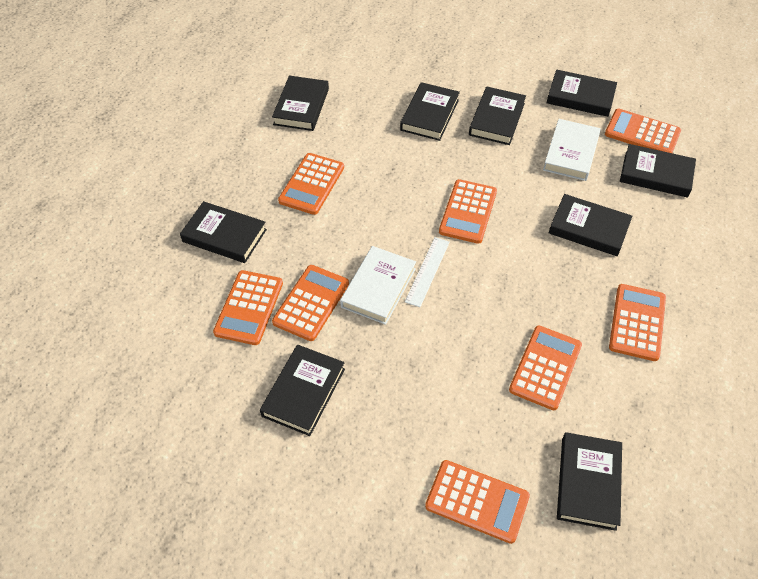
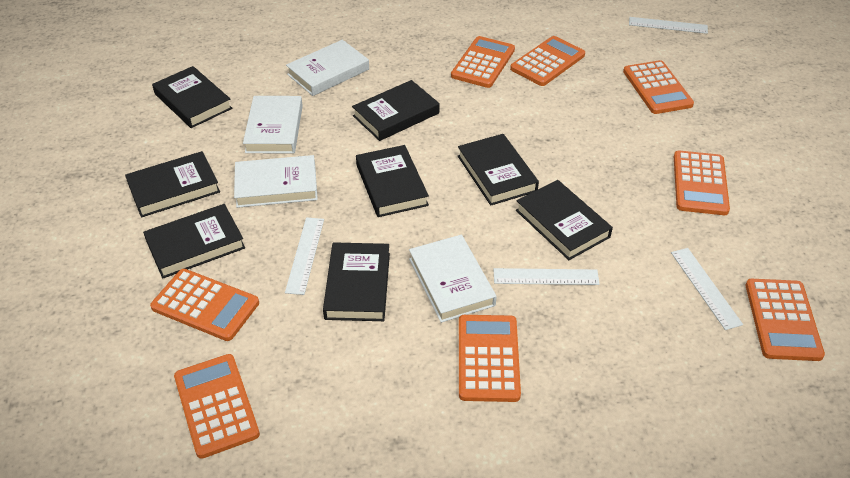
black book: 9 -> 8
white book: 2 -> 4
white ruler: 1 -> 4

